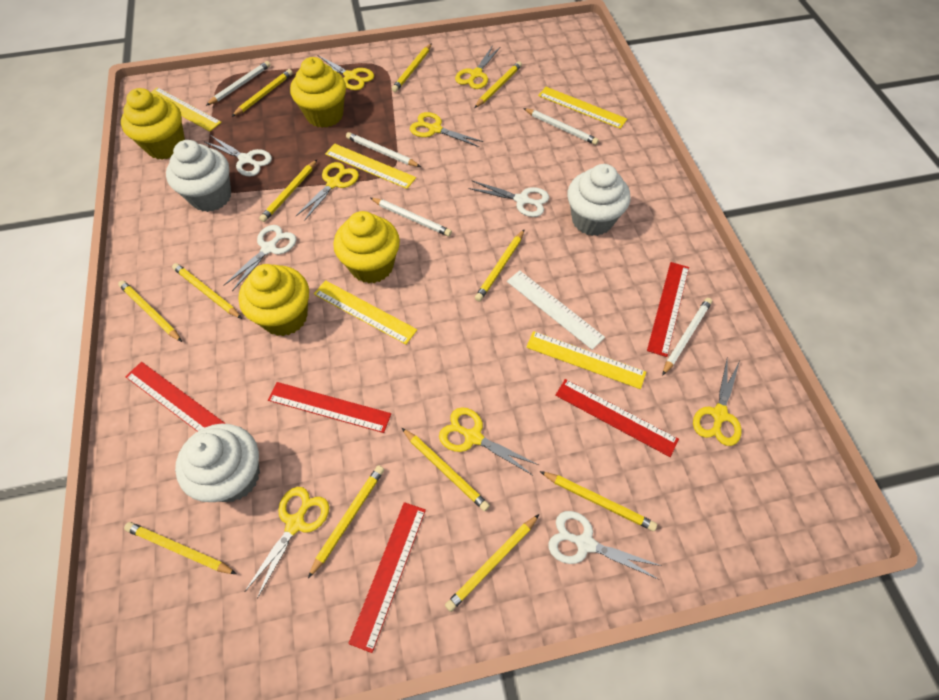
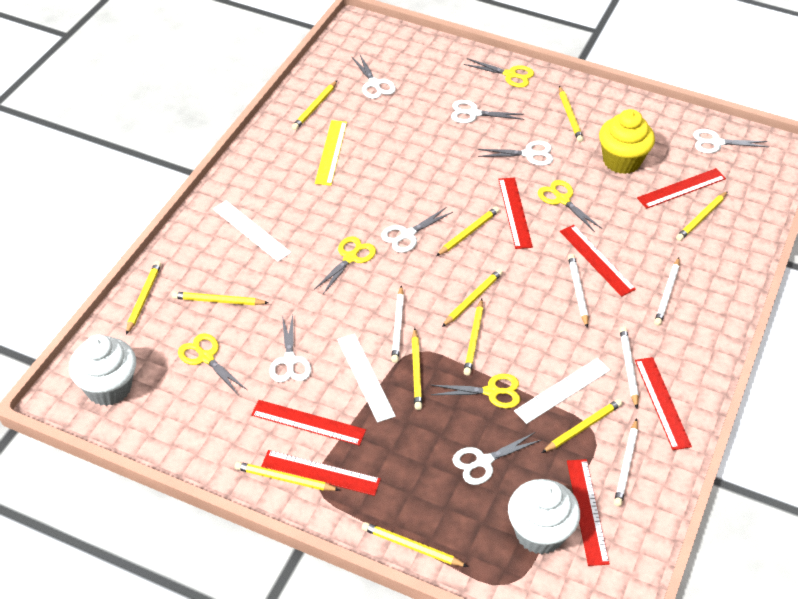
red ruler: 5 -> 7
white cupcake: 3 -> 2
white ruler: 1 -> 3
white scissors: 4 -> 7
yellow cupcake: 4 -> 1
yellow ruler: 5 -> 1
yellow scissors: 7 -> 5

